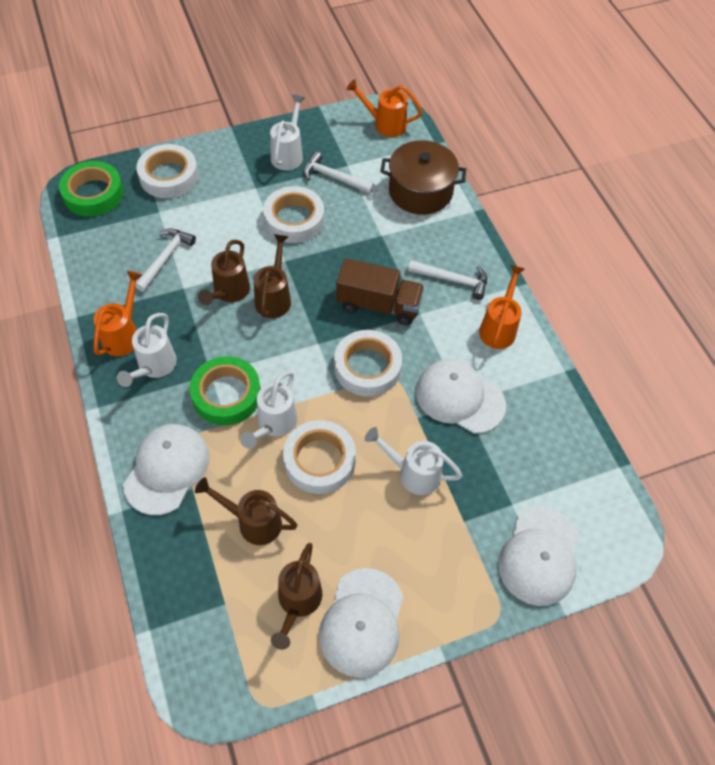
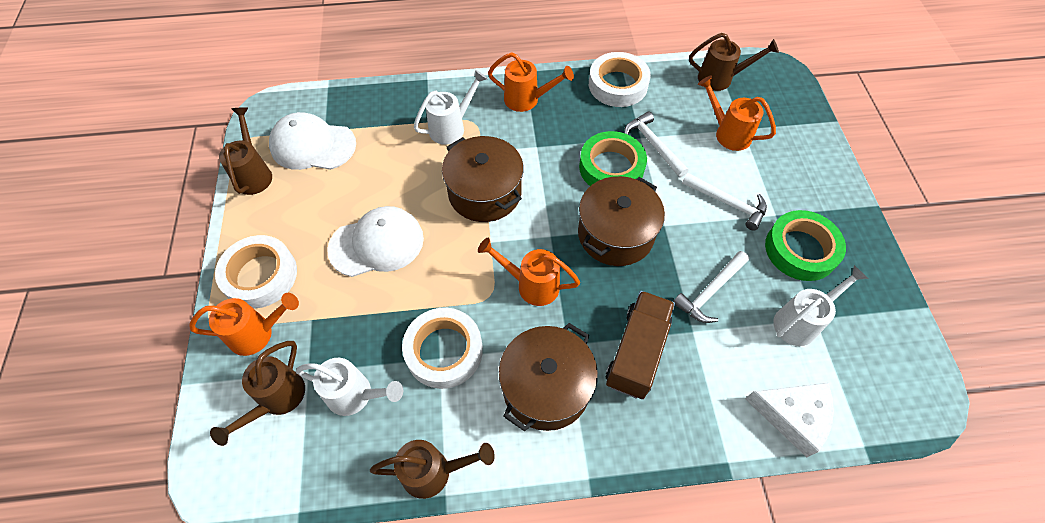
brown pot: 1 -> 3
orange watering can: 3 -> 4
white cap: 4 -> 2
white cheese: 0 -> 1
white tape: 4 -> 3
white watering can: 4 -> 3

